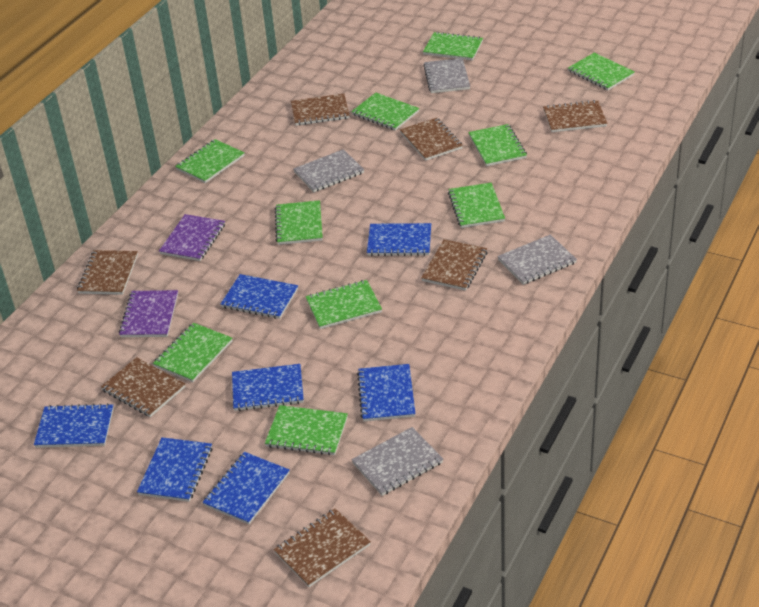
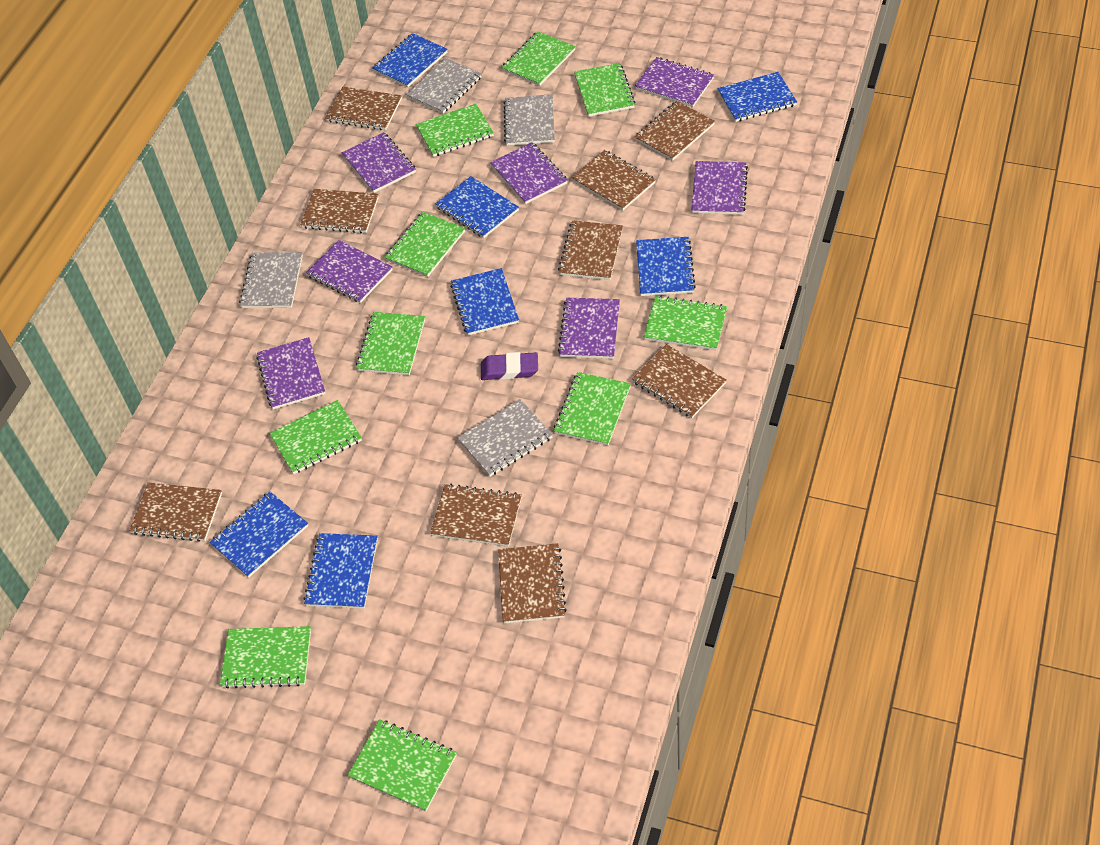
brown notebook: 7 -> 9
purple eraser: 0 -> 1
purple notebook: 2 -> 7

